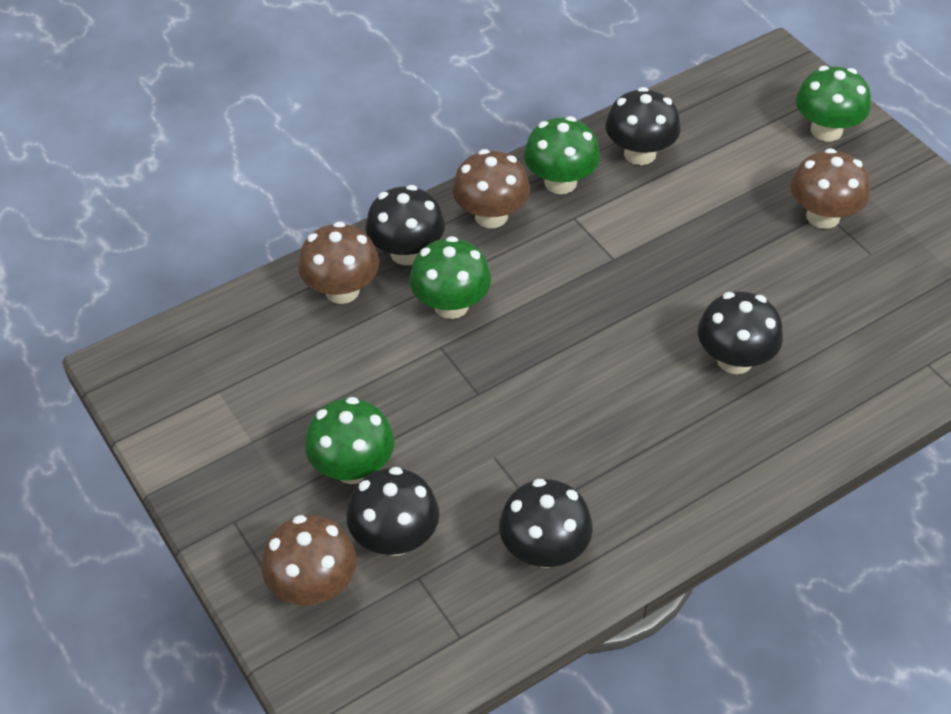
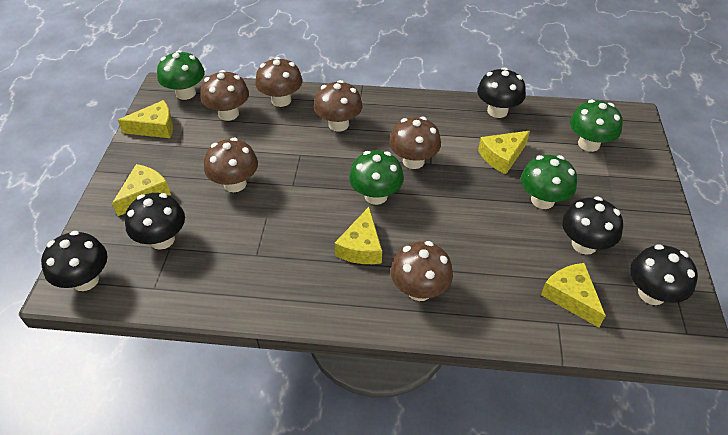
brown mushroom: 4 -> 6
yellow cheese: 0 -> 5

